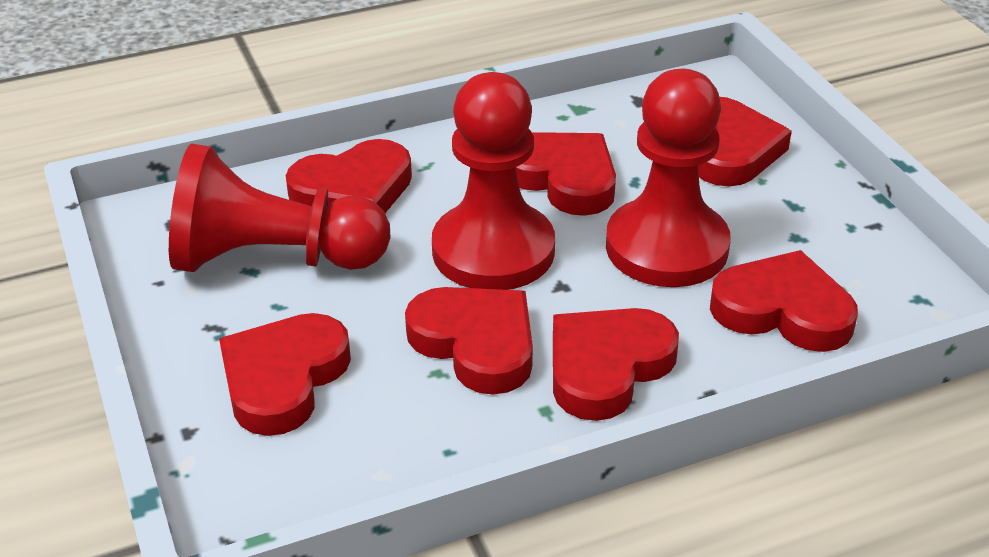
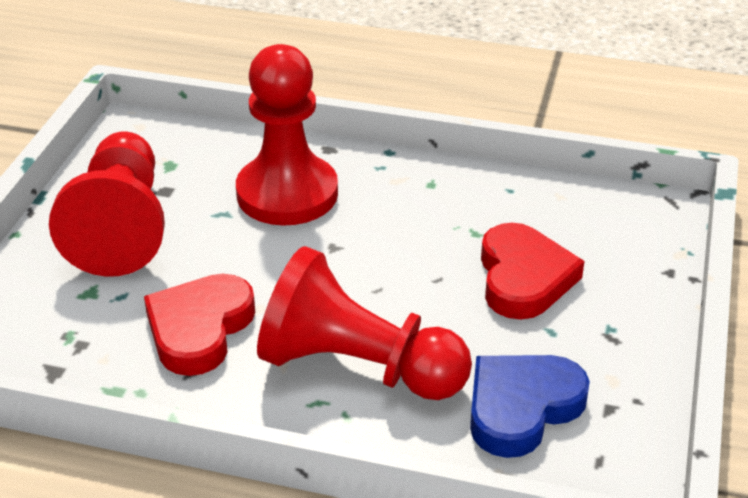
blue heart: 0 -> 1
red heart: 7 -> 2

